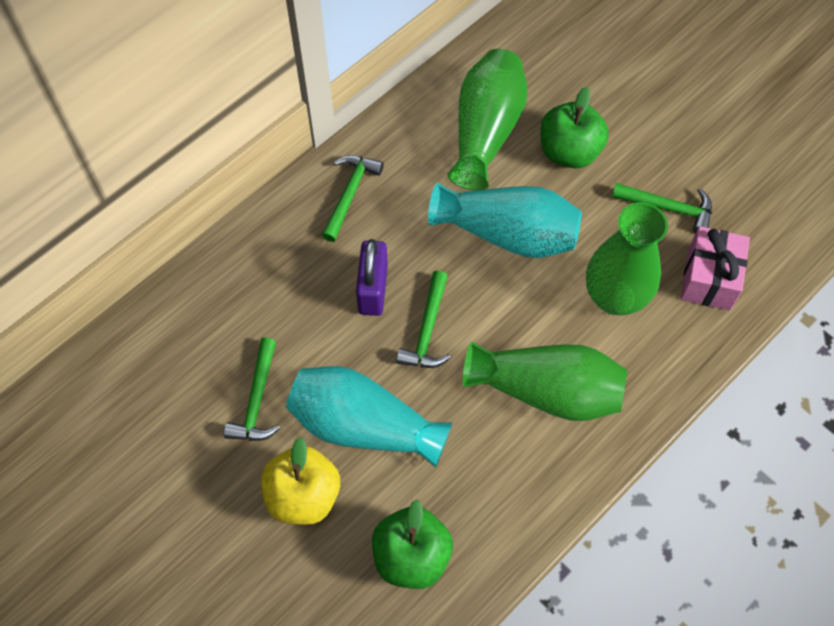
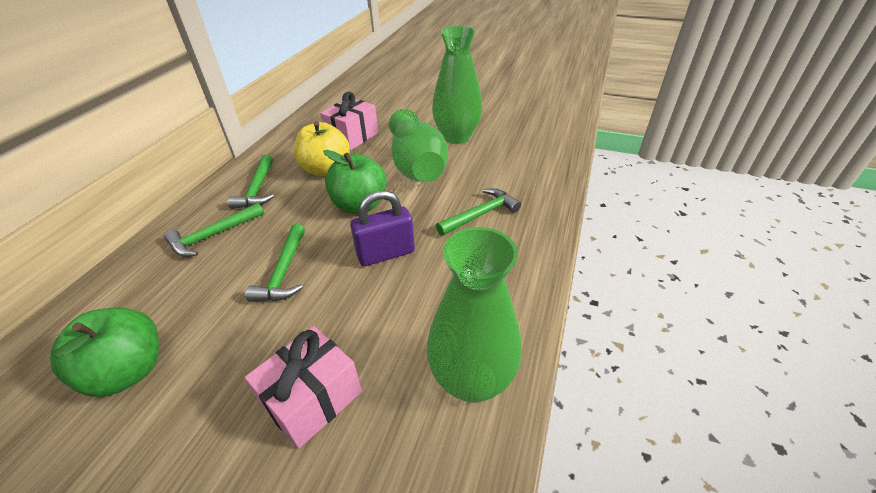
pink gift: 1 -> 2
turquoise vase: 2 -> 0

